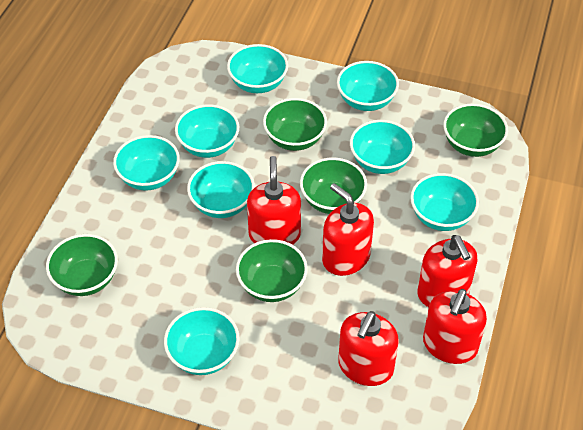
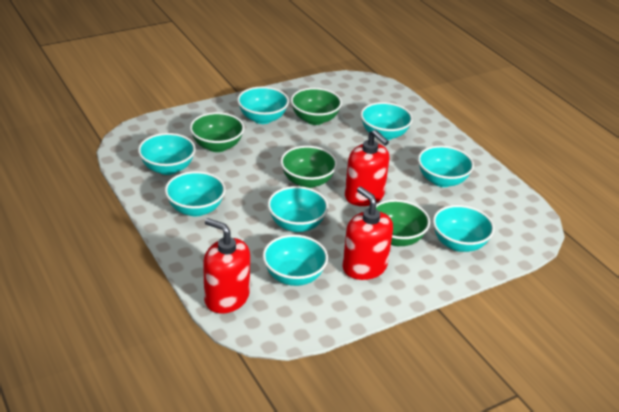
green bowl: 5 -> 4
red soap dispenser: 5 -> 3

